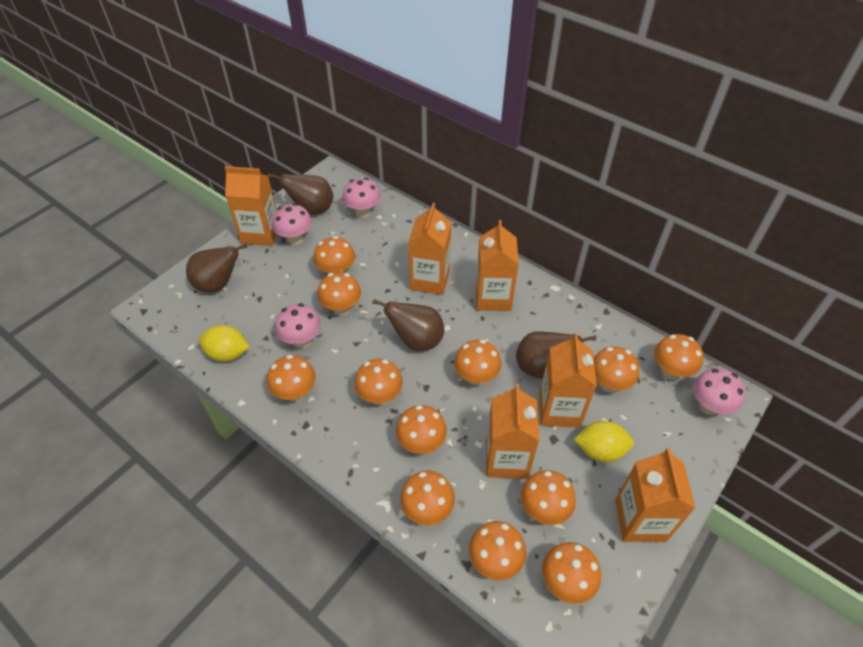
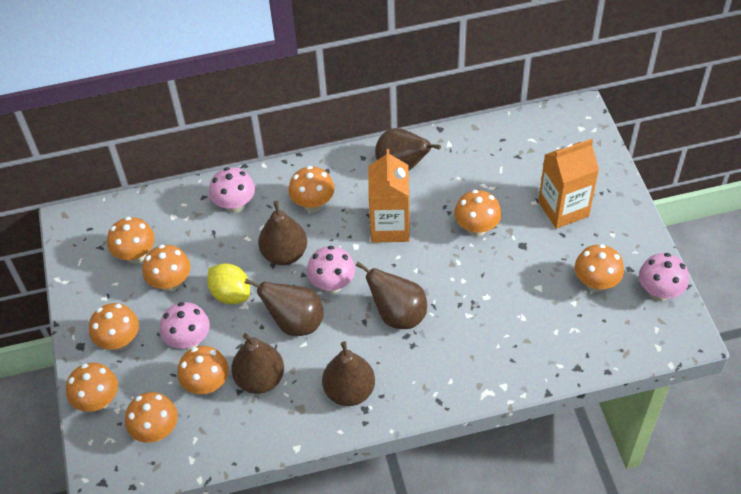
brown pear: 4 -> 6
orange carton: 6 -> 2
orange mushroom: 12 -> 9
yellow lemon: 2 -> 1

